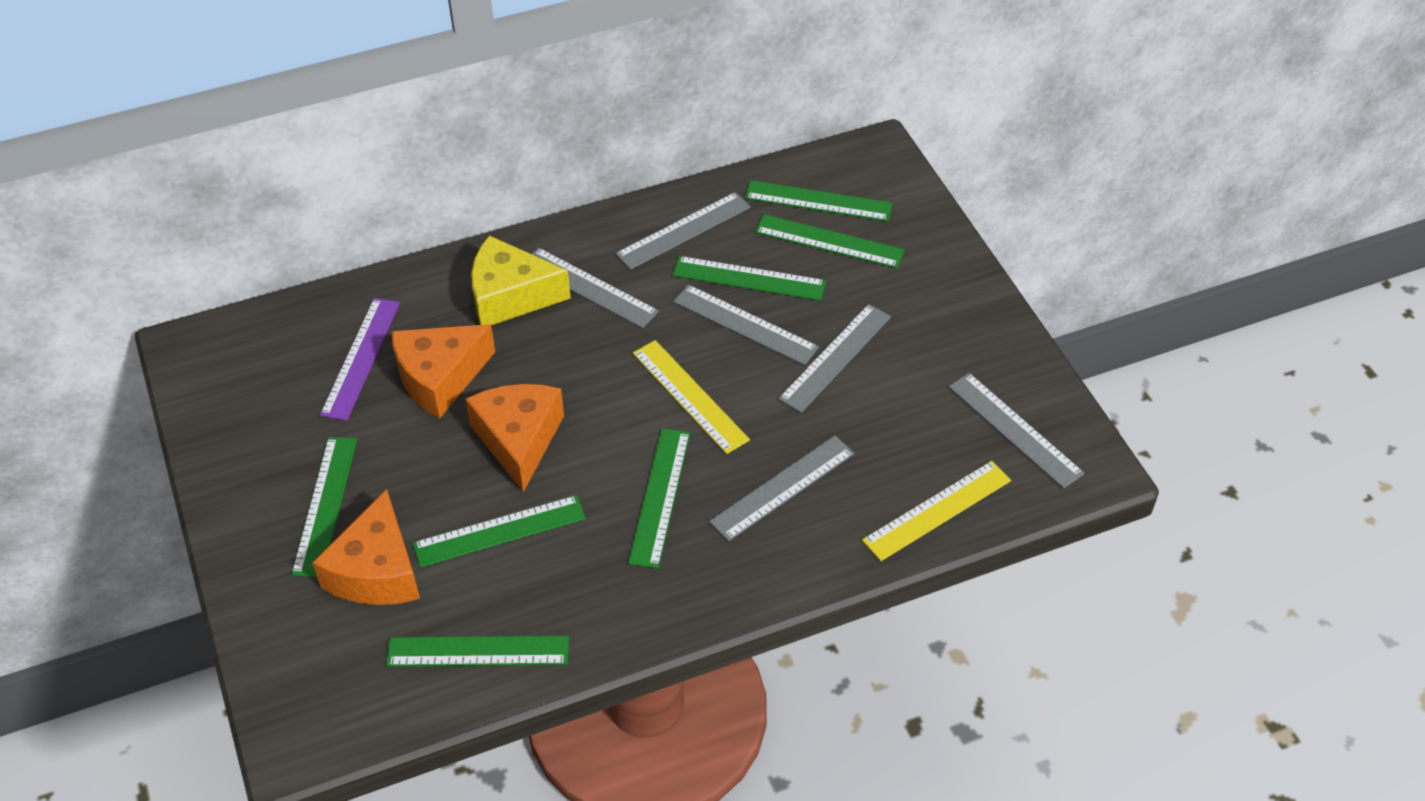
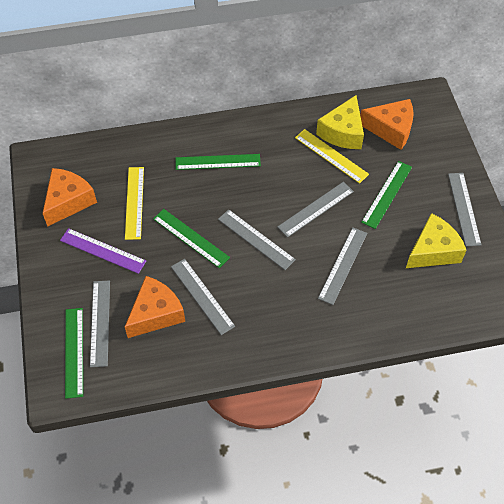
green ruler: 7 -> 4
yellow cheese: 1 -> 2

